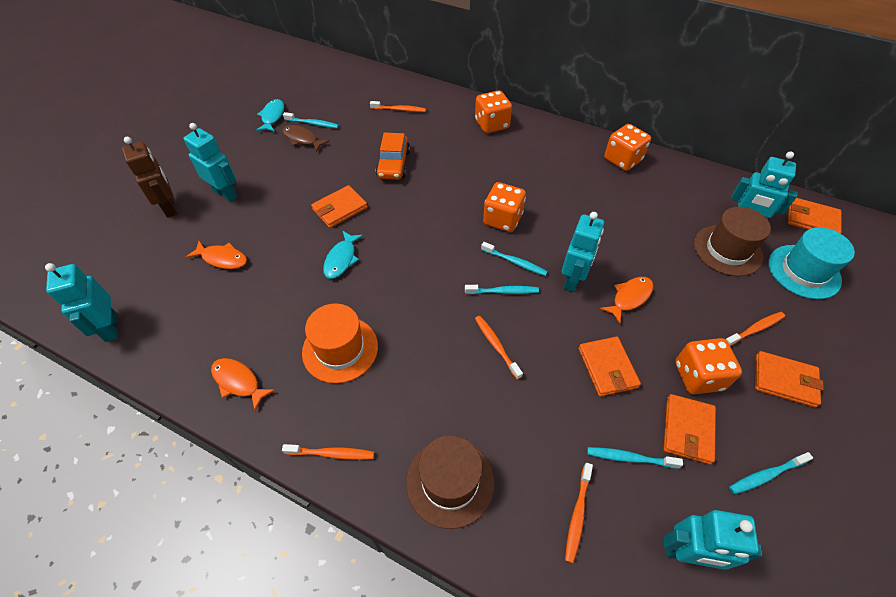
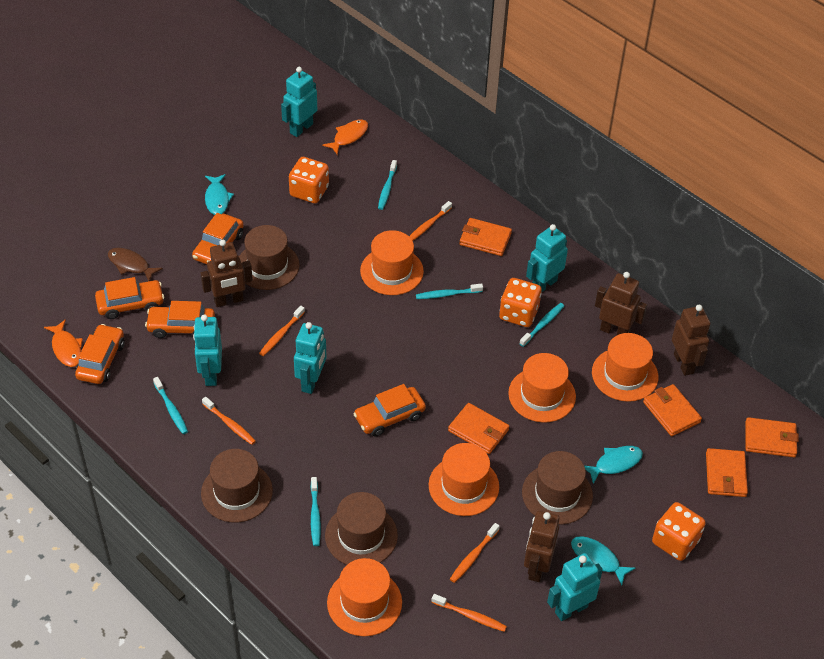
brown hat: 2 -> 4
brown robot: 1 -> 4
orange car: 1 -> 5
orange dice: 4 -> 3
orange fish: 3 -> 2
orange hat: 1 -> 5
turquoise fish: 2 -> 3
turquoise hat: 1 -> 0

